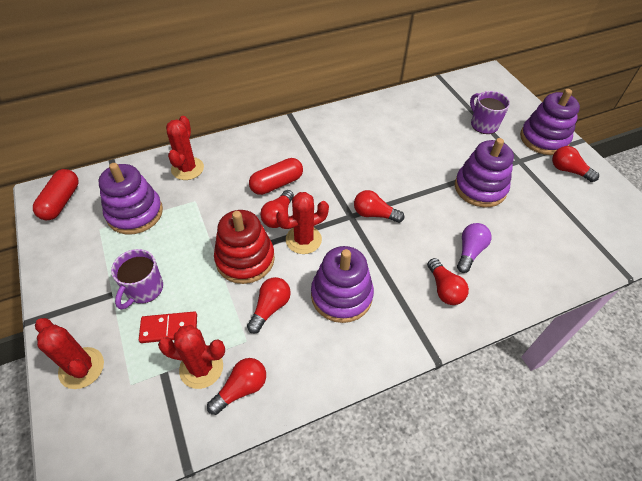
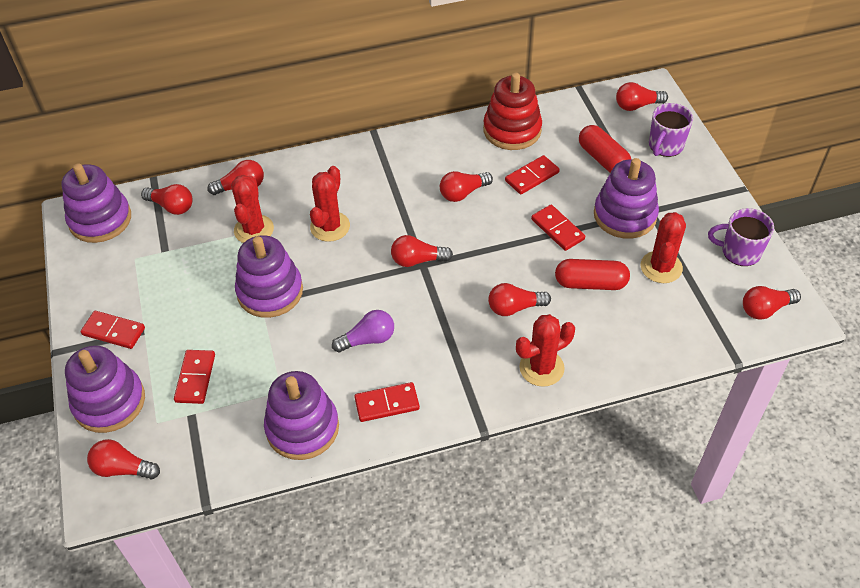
purple stacking toy: 4 -> 5
red domino: 1 -> 5
red light bulb: 6 -> 8

